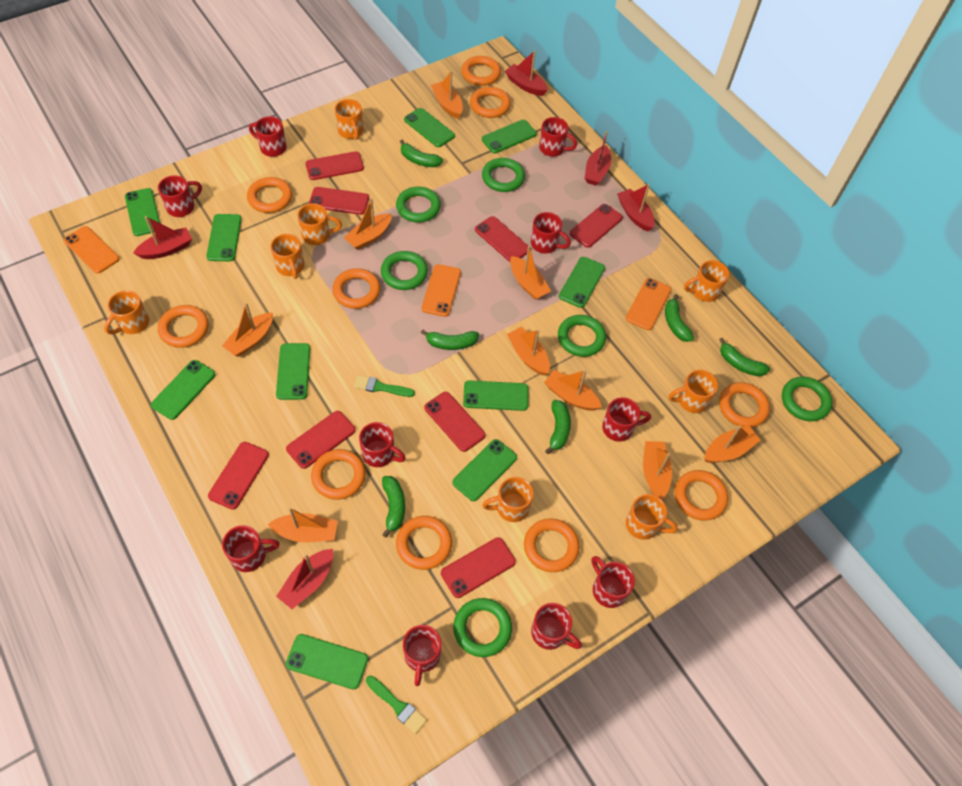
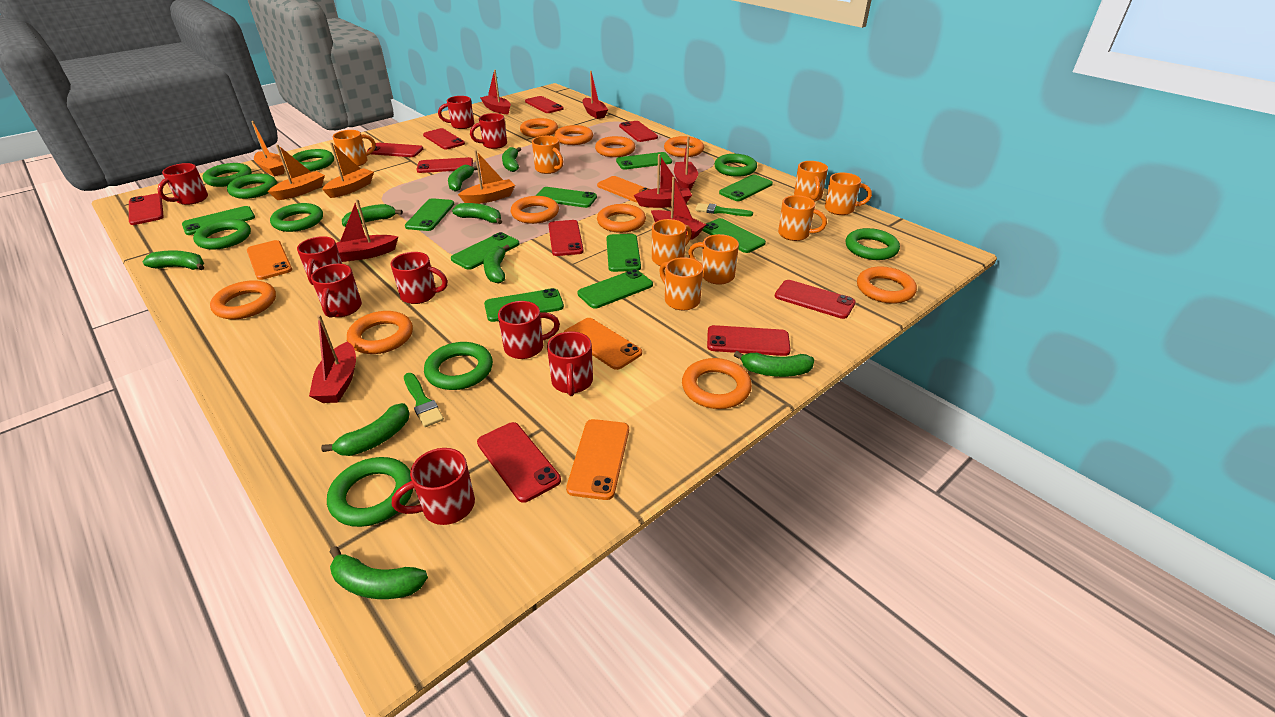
green banana: 6 -> 9
green ring: 6 -> 9
orange boat: 9 -> 4
orange phone: 3 -> 4
red boat: 5 -> 7
red mug: 10 -> 9
red phone: 8 -> 10

